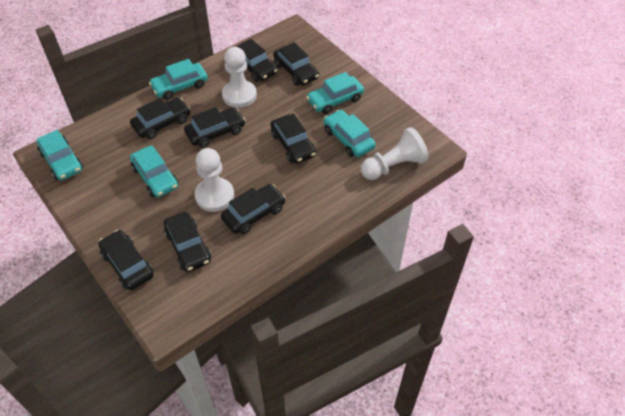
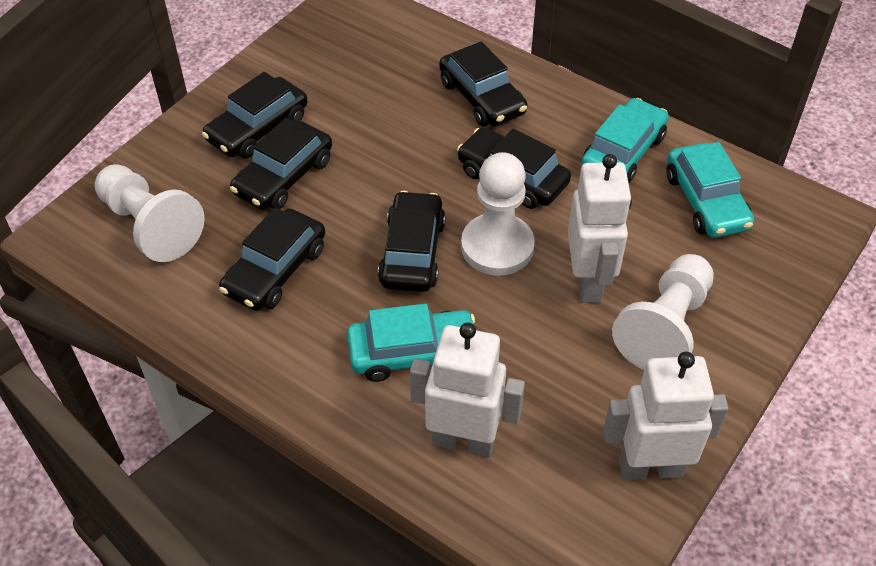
black car: 8 -> 6
turquoise car: 5 -> 3
white robot: 0 -> 3

